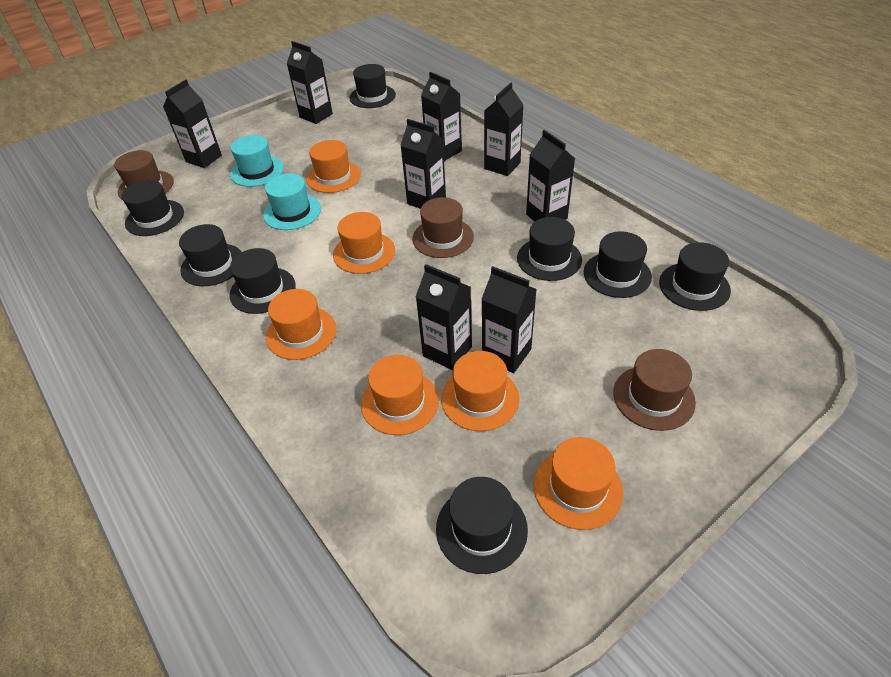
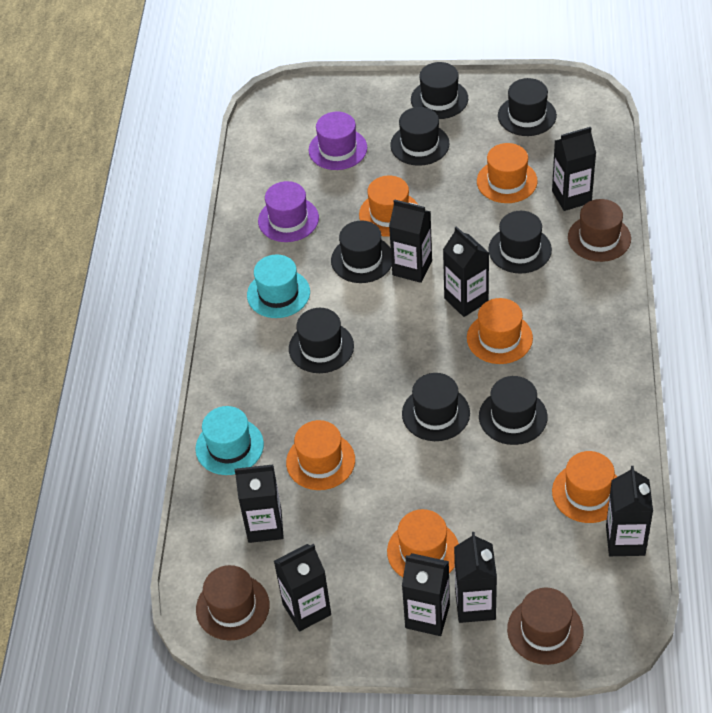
purple hat: 0 -> 2

